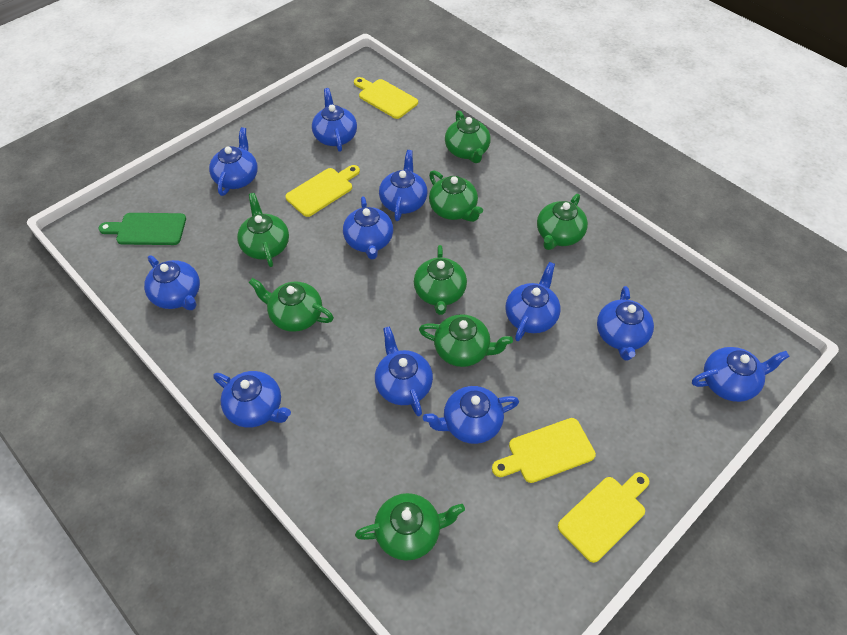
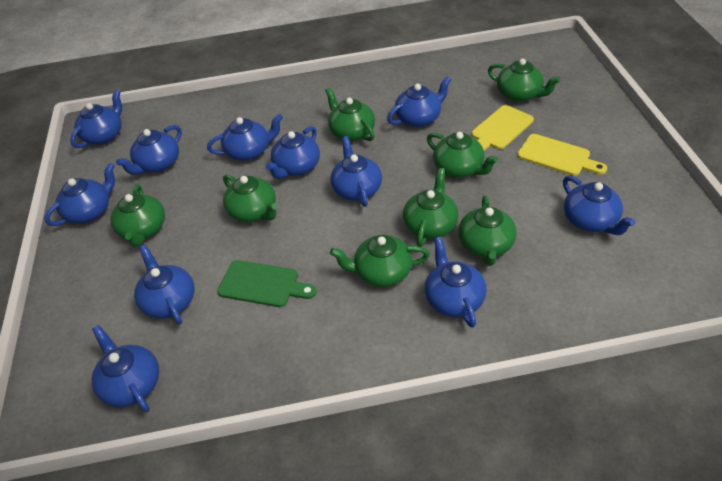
yellow cutting board: 4 -> 2

